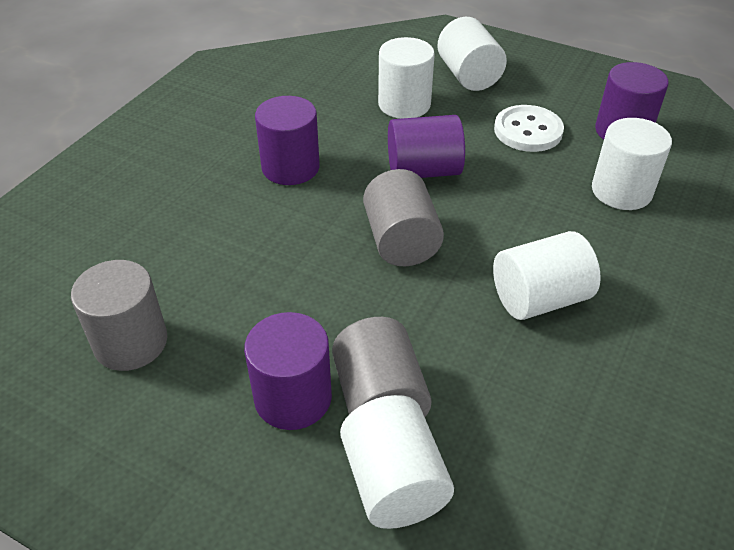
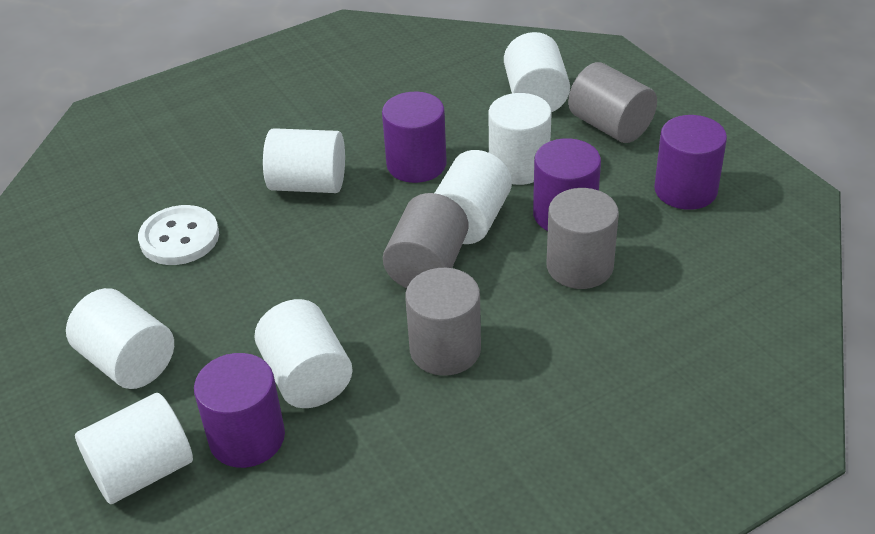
grey cylinder: 3 -> 4
white cylinder: 5 -> 7

